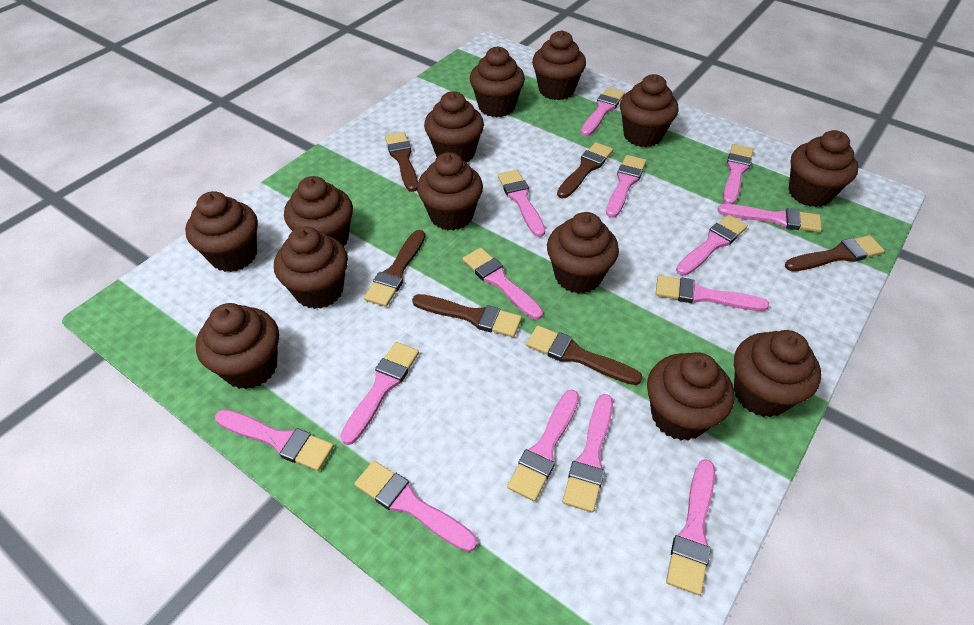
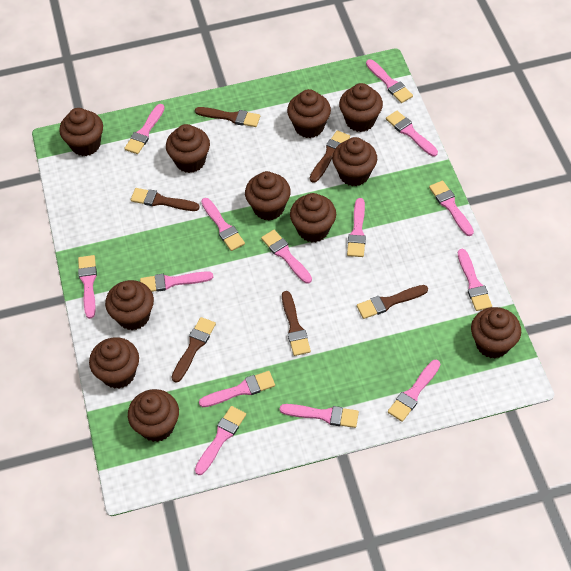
brown cupcake: 13 -> 11

